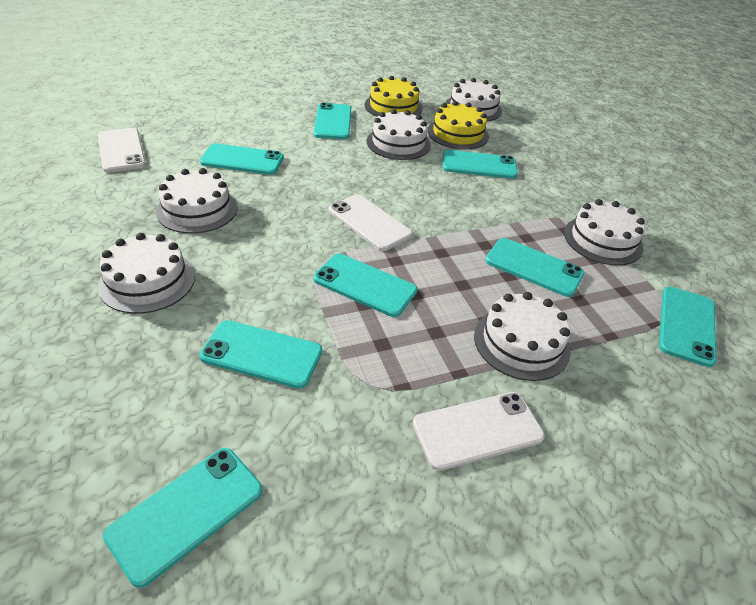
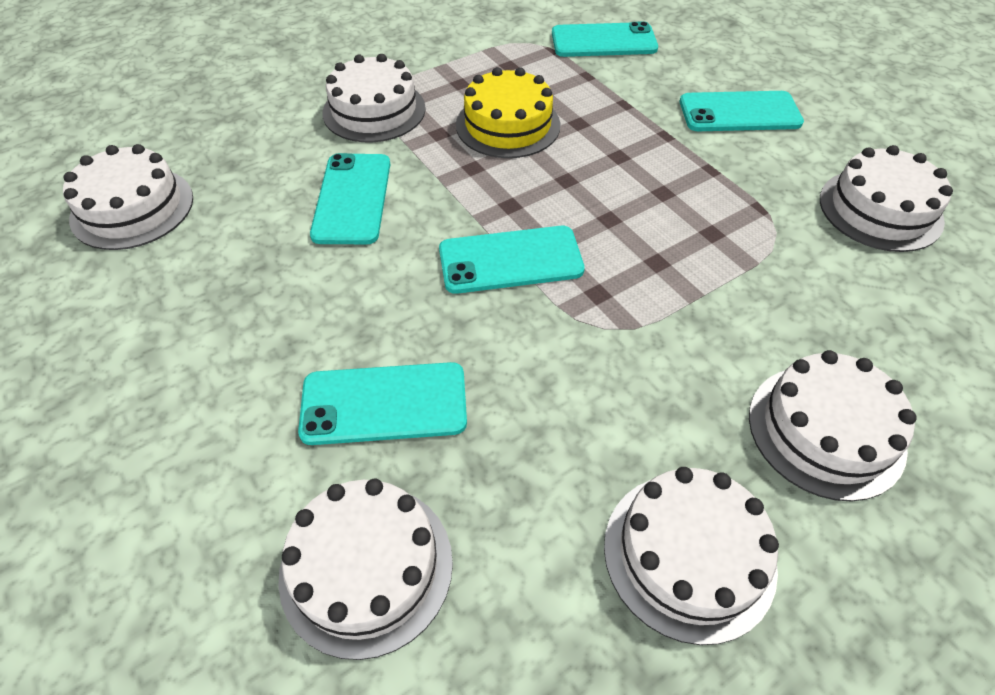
turquoise phone: 8 -> 5
white phone: 3 -> 0
yellow cake: 2 -> 1

